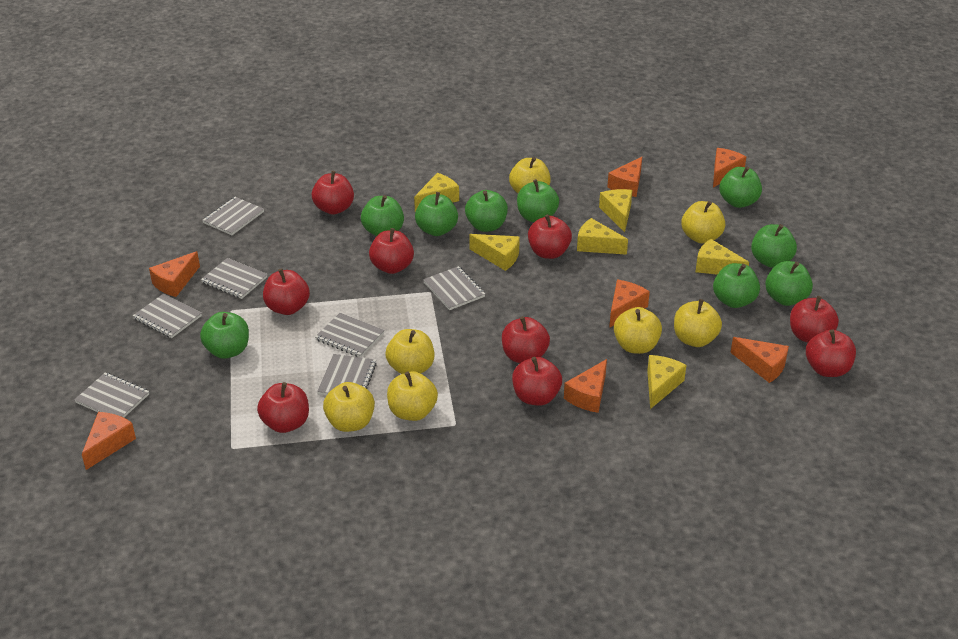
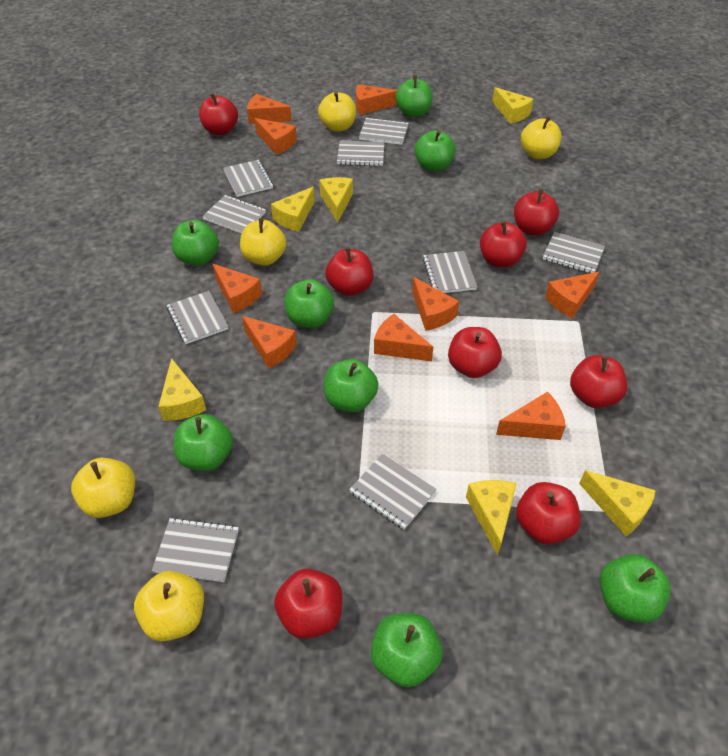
green apple: 9 -> 8
grey notebook: 7 -> 9
orange cheese: 7 -> 9
red apple: 9 -> 8
yellow apple: 7 -> 5

